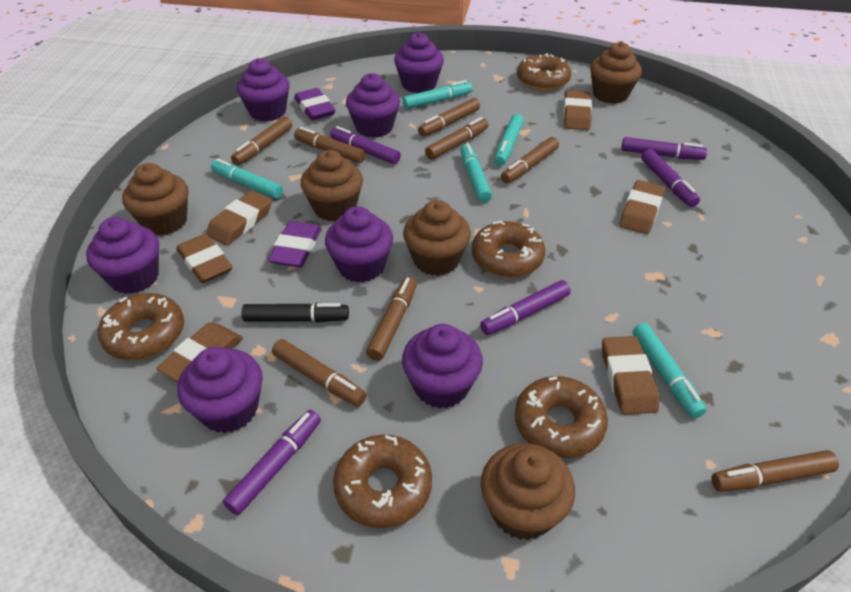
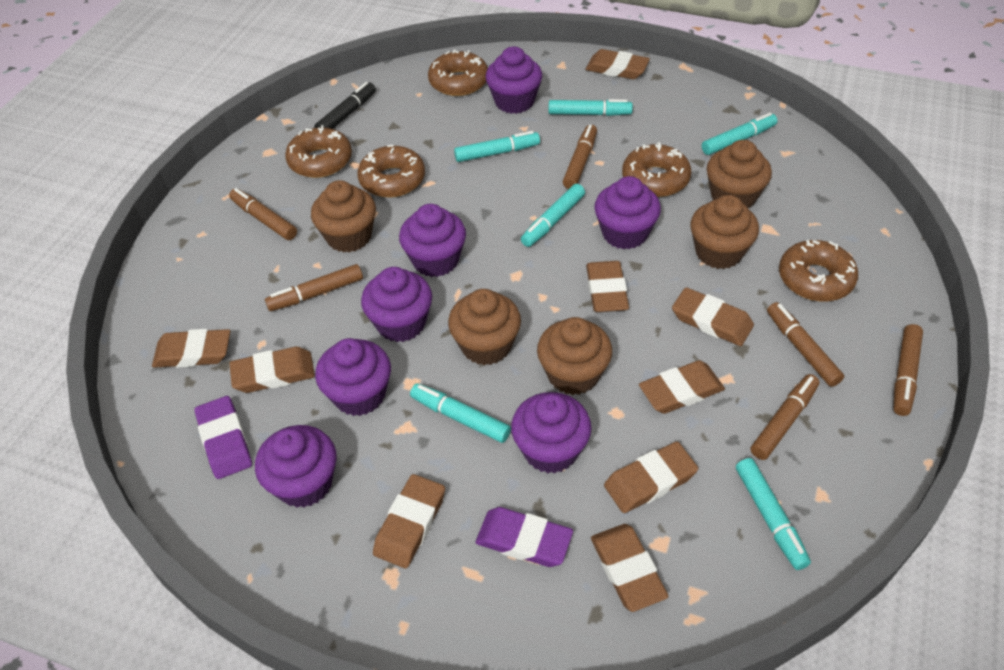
brown eraser: 6 -> 9
brown marker: 8 -> 6
purple marker: 5 -> 0
turquoise marker: 5 -> 6

